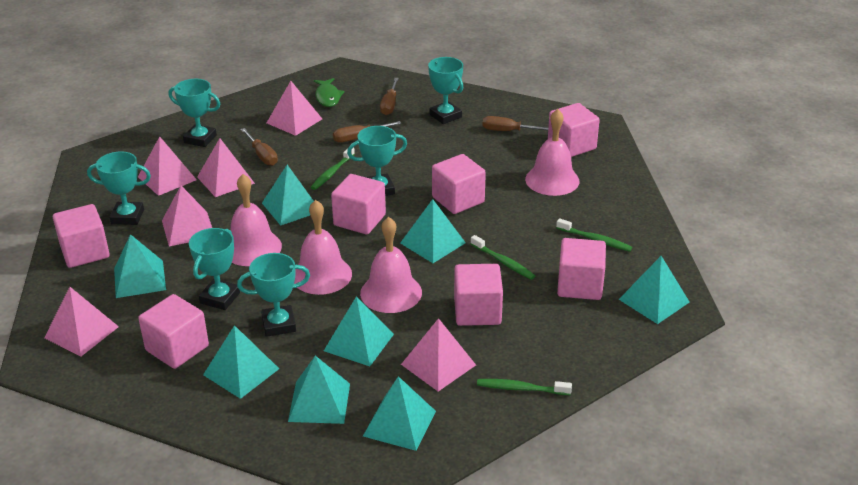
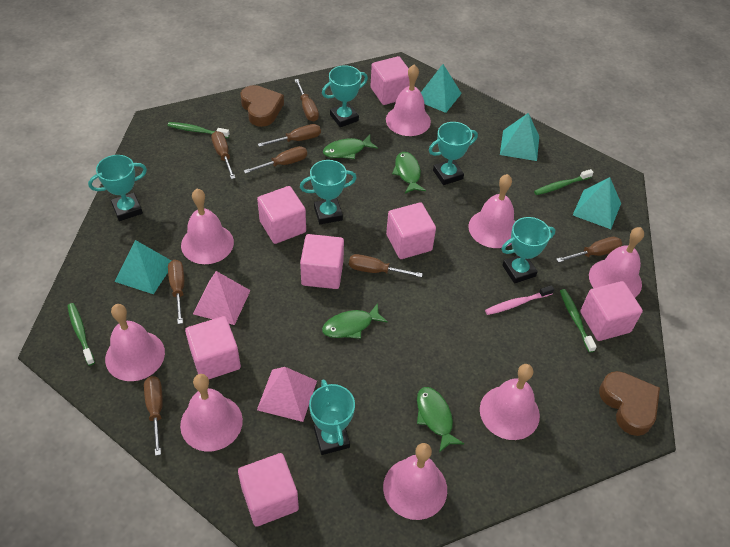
brown heart: 0 -> 2
brown screwdriver: 4 -> 8
green fish: 1 -> 4
pink bell: 4 -> 8
pink pyramid: 6 -> 2
pink toothbrush: 0 -> 1
turquoise pyramid: 8 -> 4

